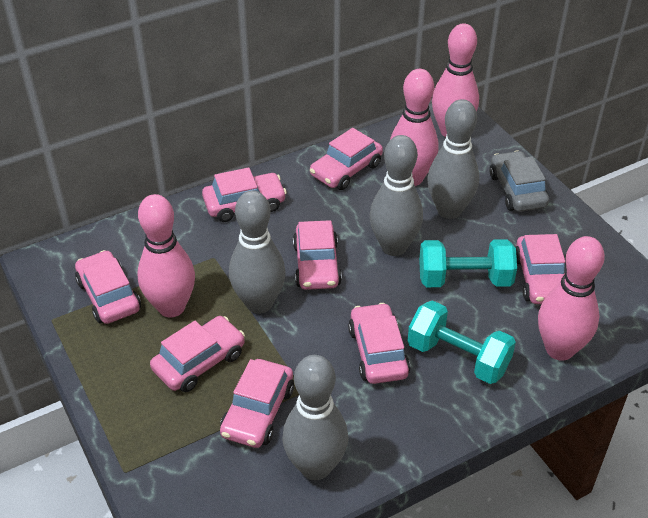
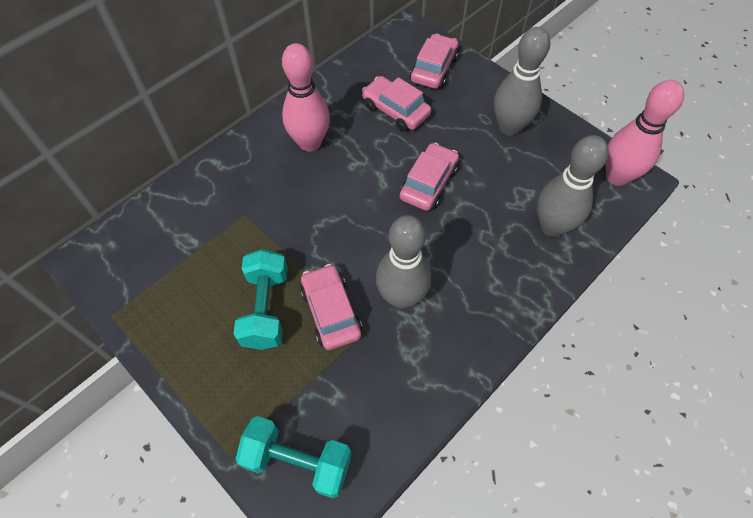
grey bowling pin: 4 -> 3
grey car: 1 -> 0
pink bowling pin: 4 -> 2
pink car: 8 -> 4

